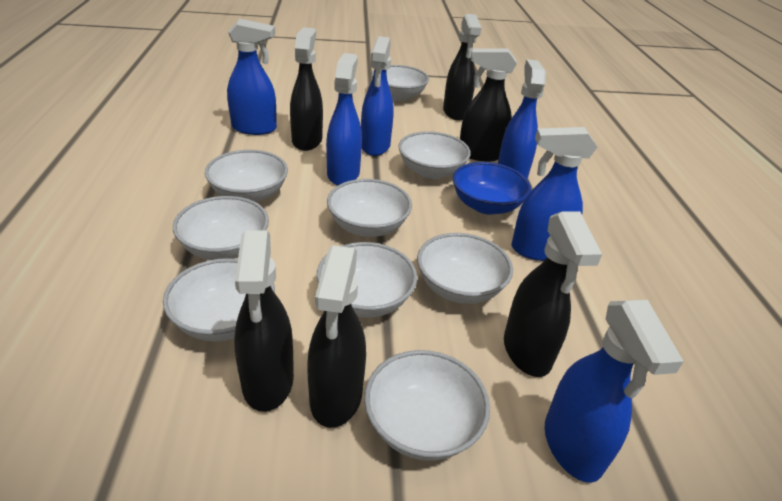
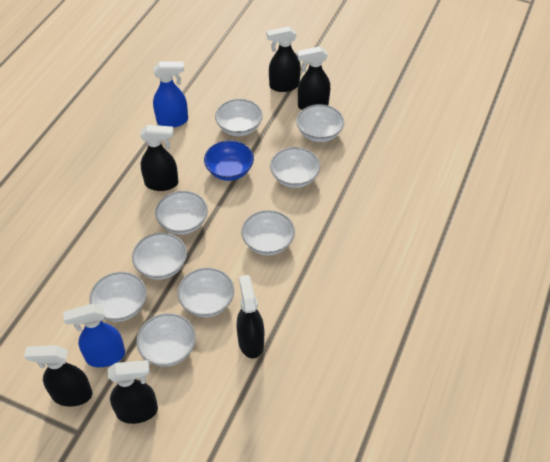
blue spray bottle: 6 -> 2

